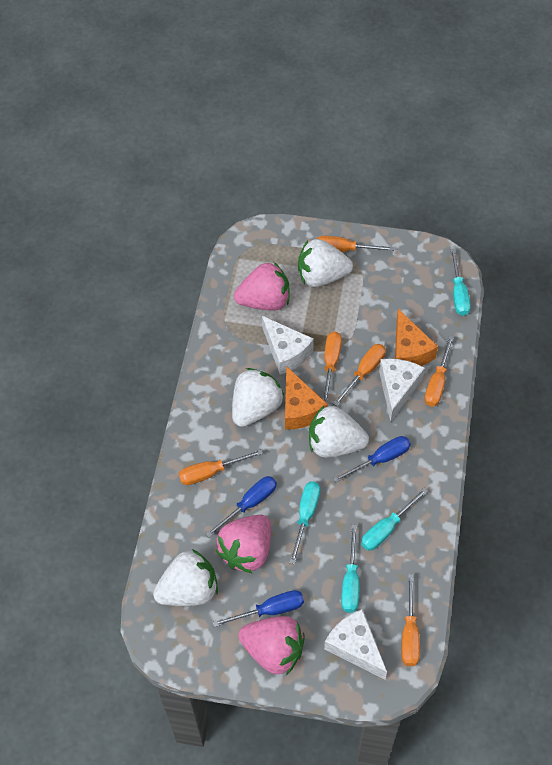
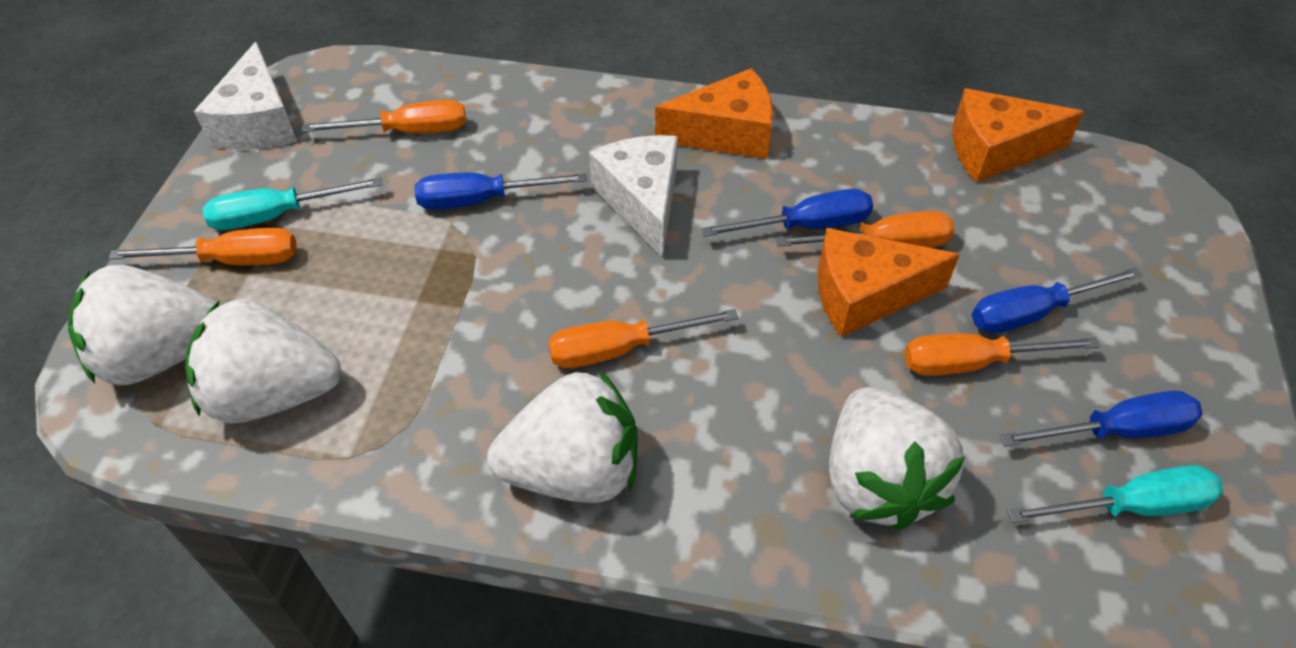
blue screwdriver: 3 -> 4
orange cheese: 2 -> 3
orange screwdriver: 6 -> 5
pink strawberry: 3 -> 0
turquoise screwdriver: 4 -> 2
white cheese: 3 -> 2

